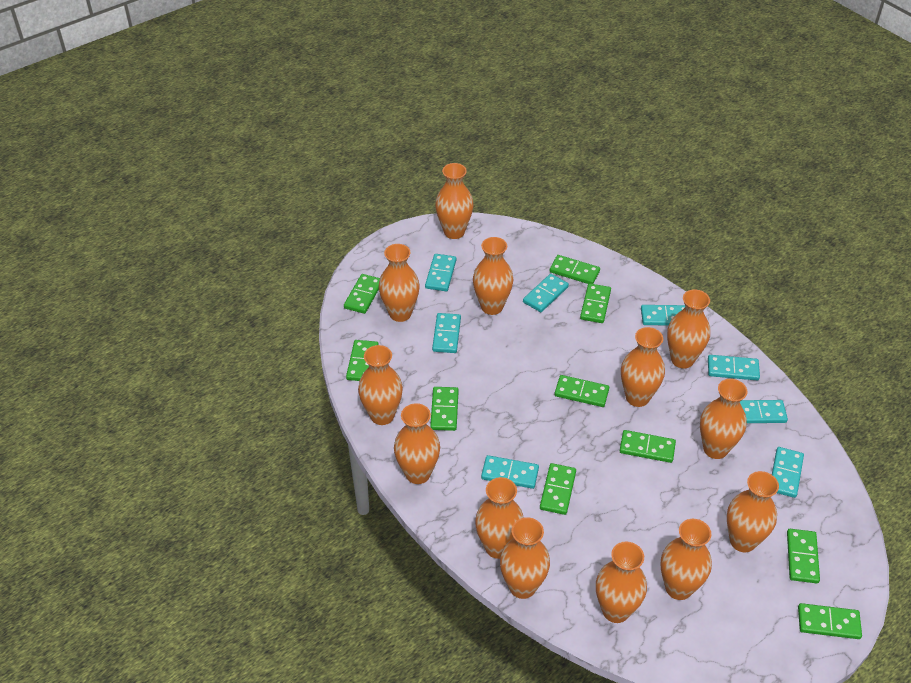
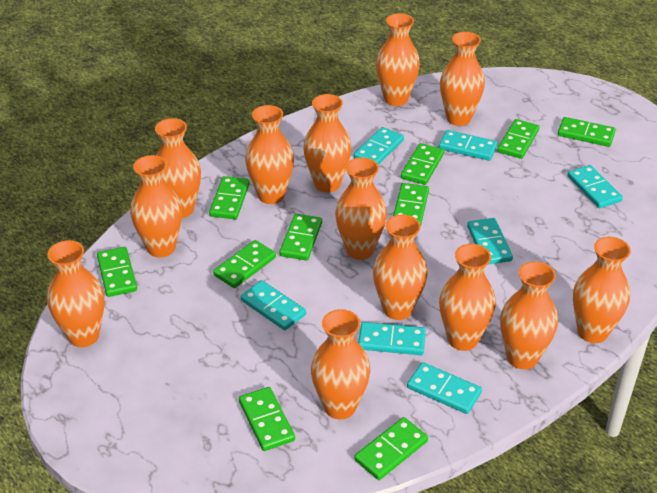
turquoise domino: 8 -> 7

